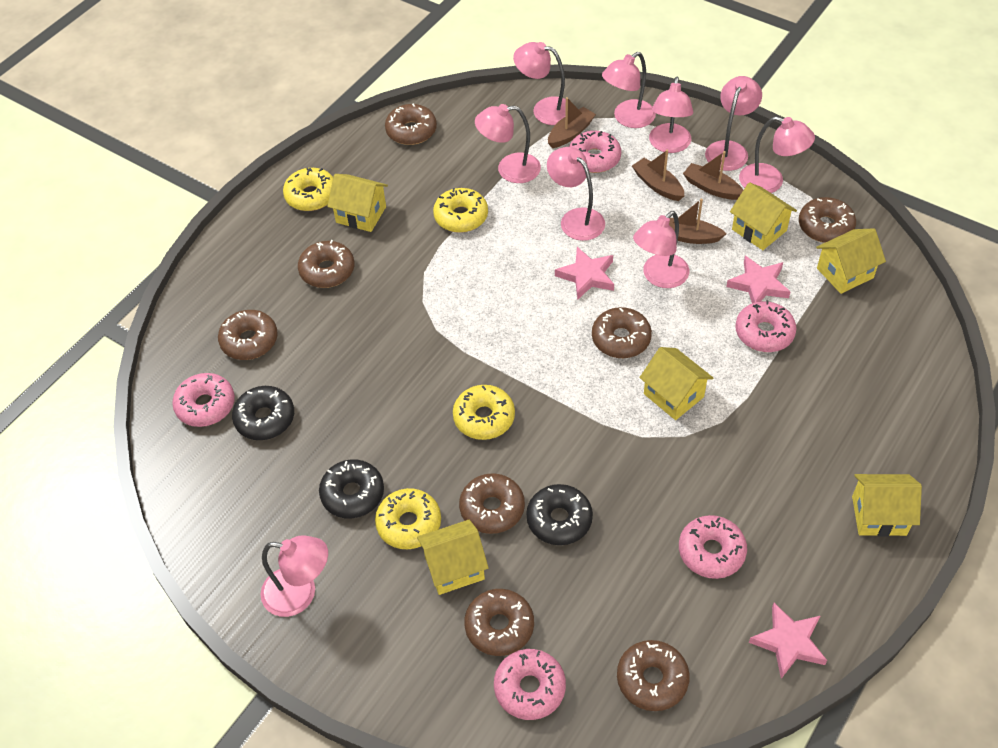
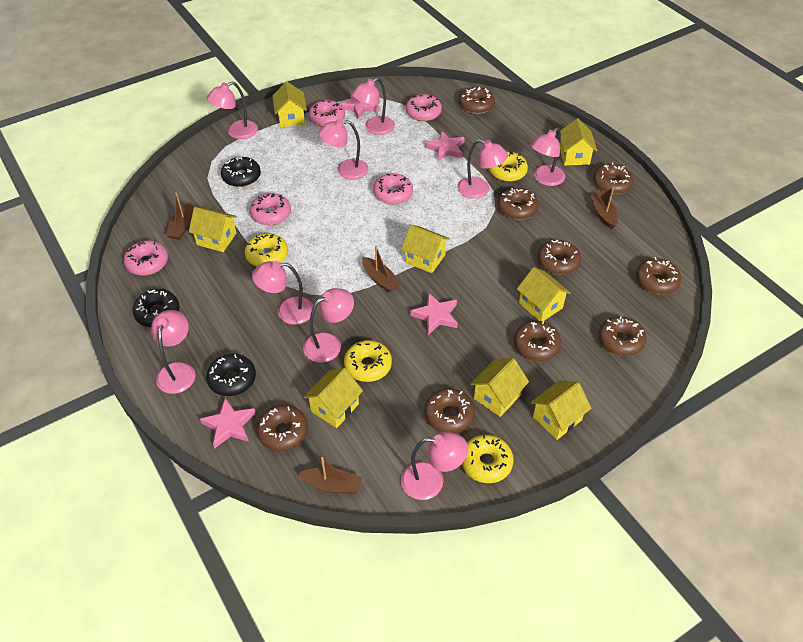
brown donut: 8 -> 9
pink star: 3 -> 4
yellow house: 6 -> 8

